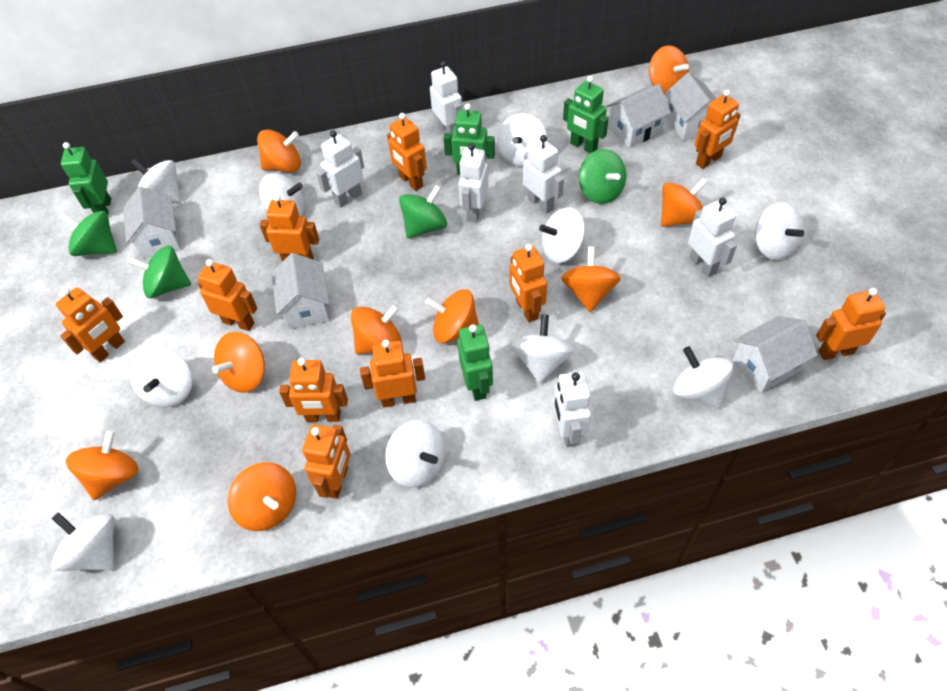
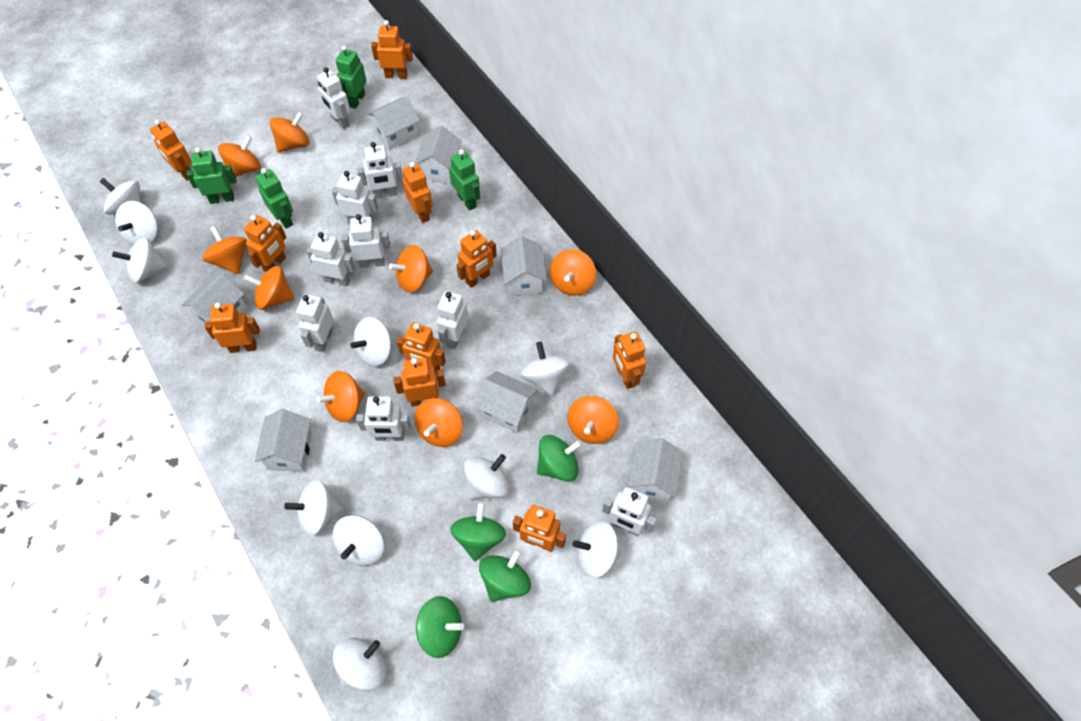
white house: 5 -> 7
white robot: 6 -> 9

